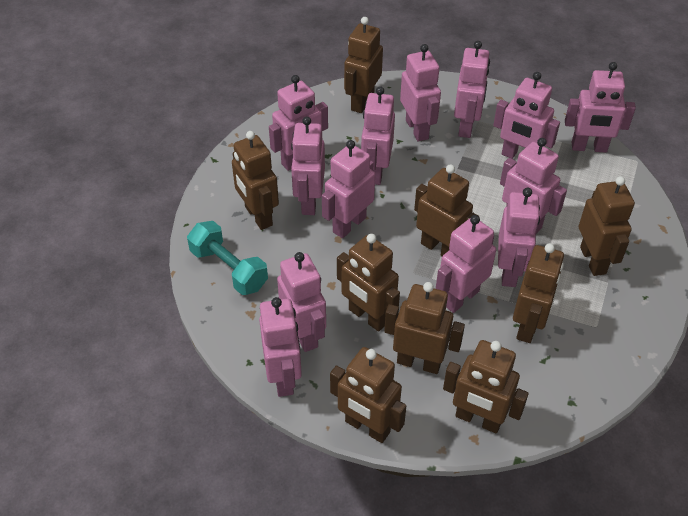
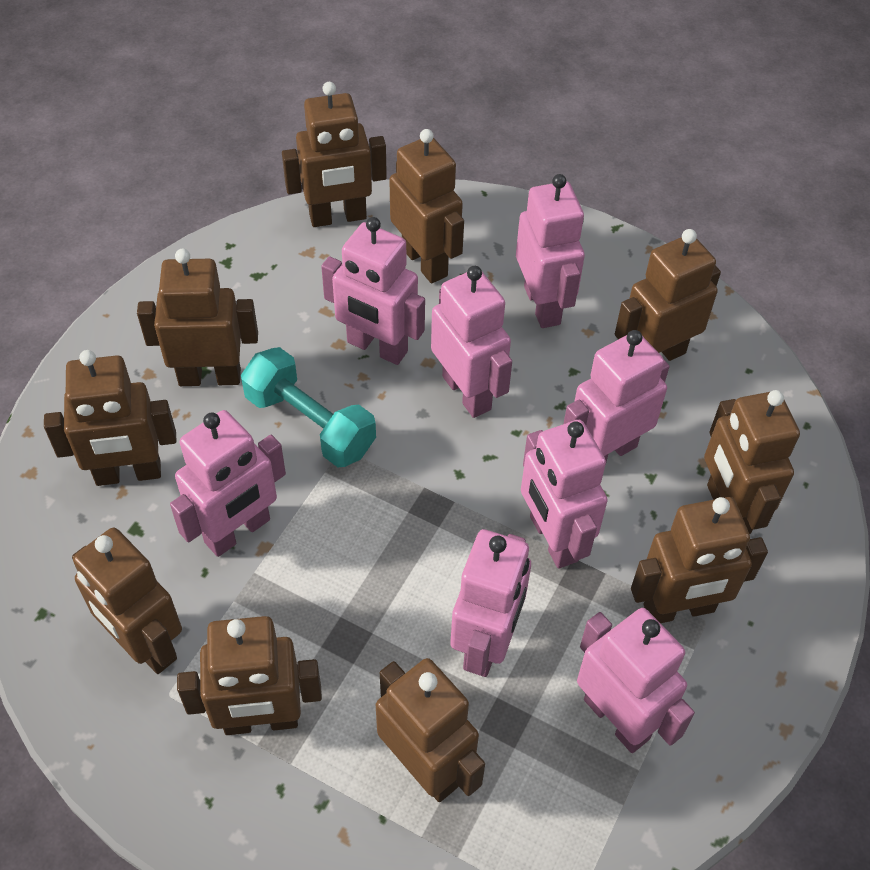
brown robot: 9 -> 10
pink robot: 13 -> 8

